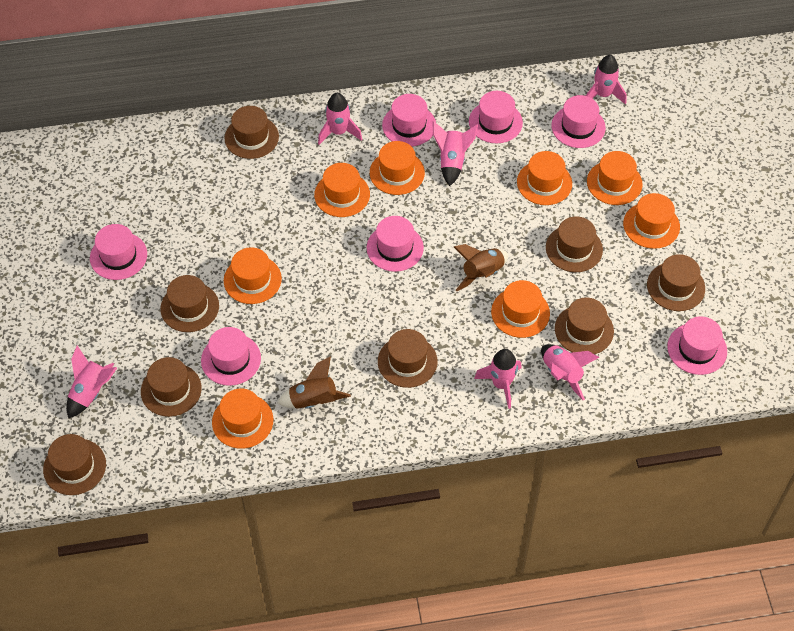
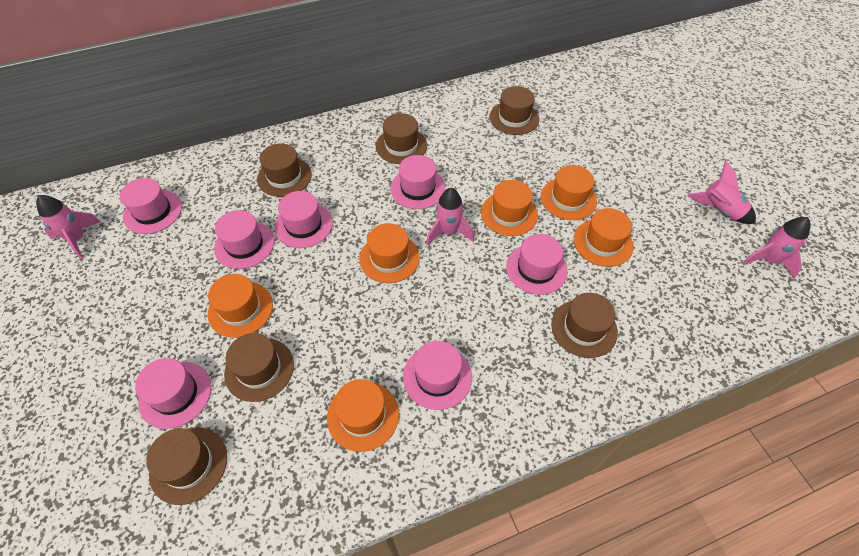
brown hat: 8 -> 6
brown rocket: 2 -> 0
orange hat: 8 -> 6
pink rocket: 6 -> 4

